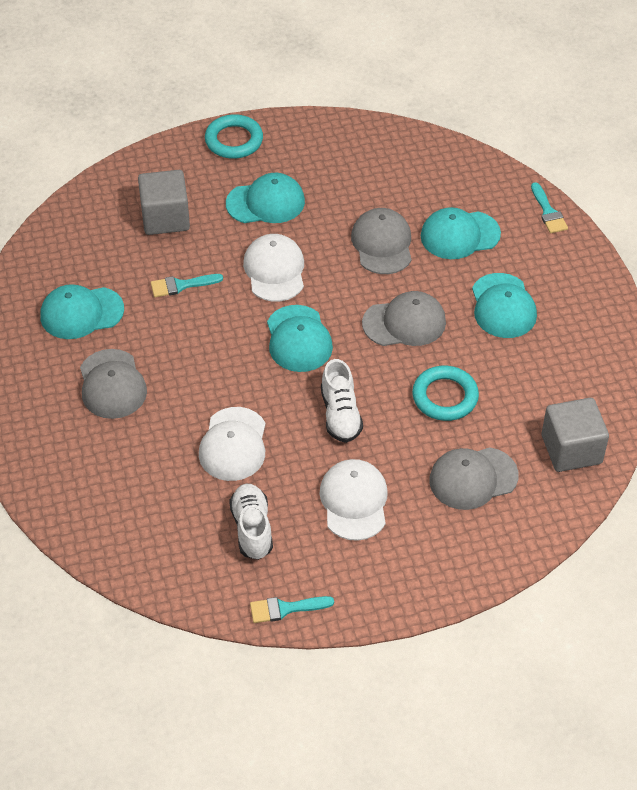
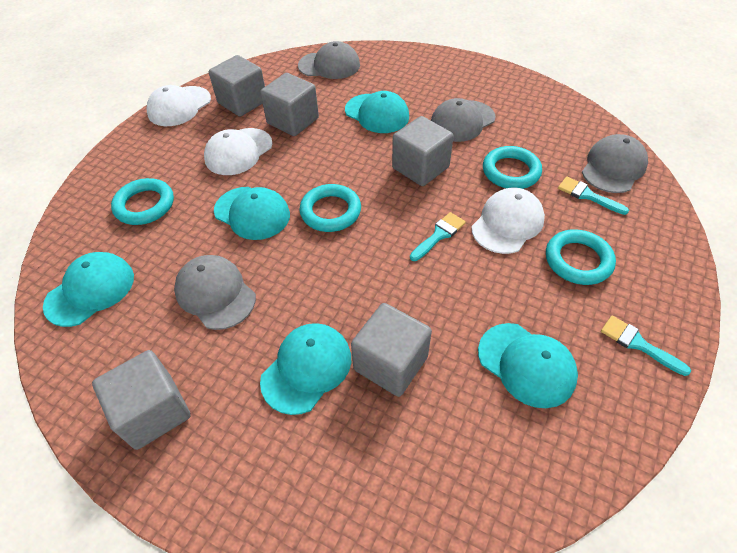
grey cube: 2 -> 5
turquoise ring: 2 -> 4
white shoe: 2 -> 0

